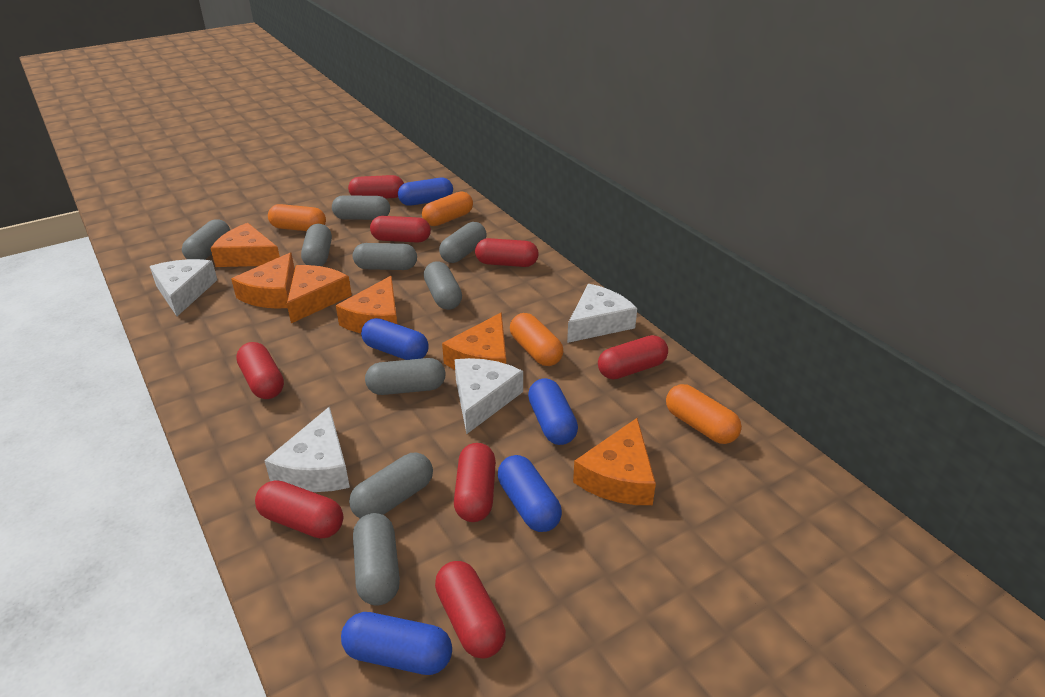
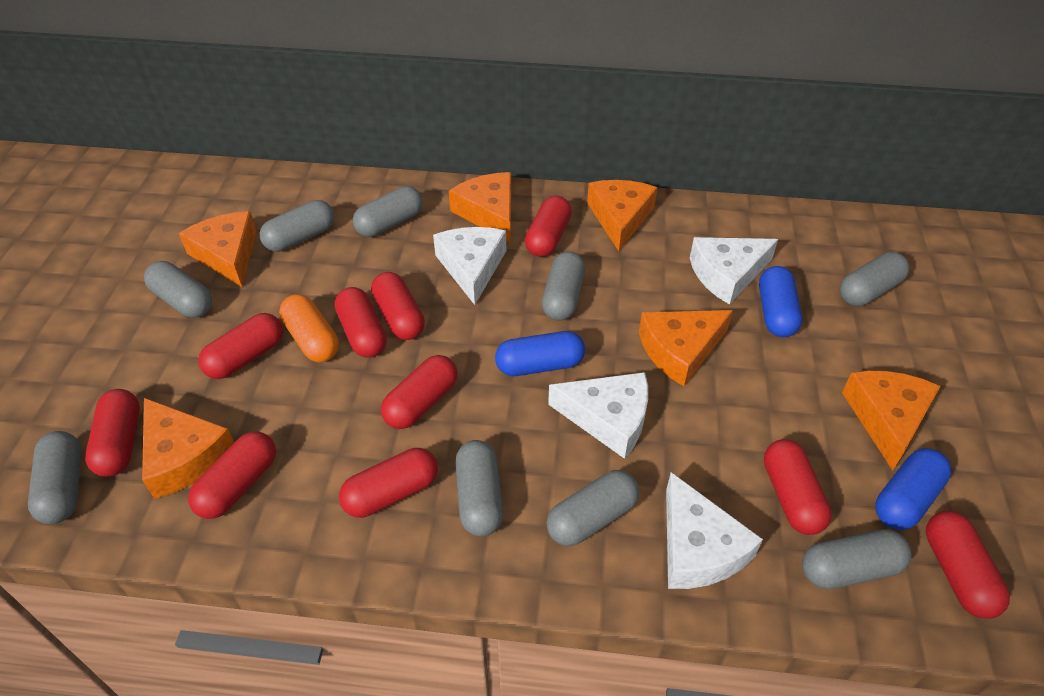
blue capsule: 5 -> 3
orange capsule: 4 -> 1
red capsule: 8 -> 10

